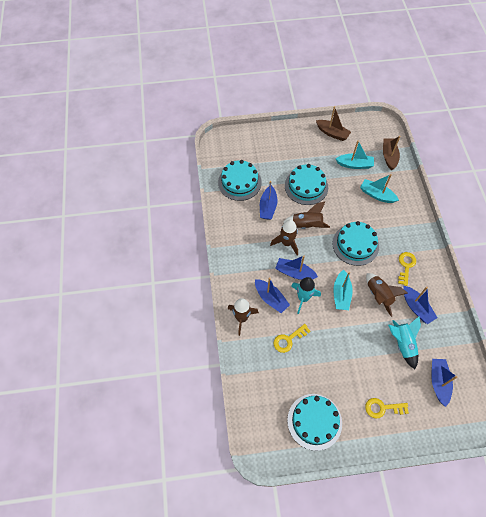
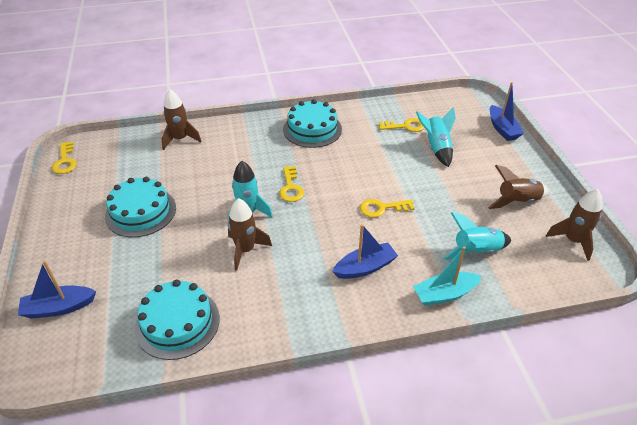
blue boat: 5 -> 3
brown boat: 2 -> 0
turquoise boat: 3 -> 1
turquoise cake: 4 -> 3
turquoise rocket: 2 -> 3
yellow key: 3 -> 4

